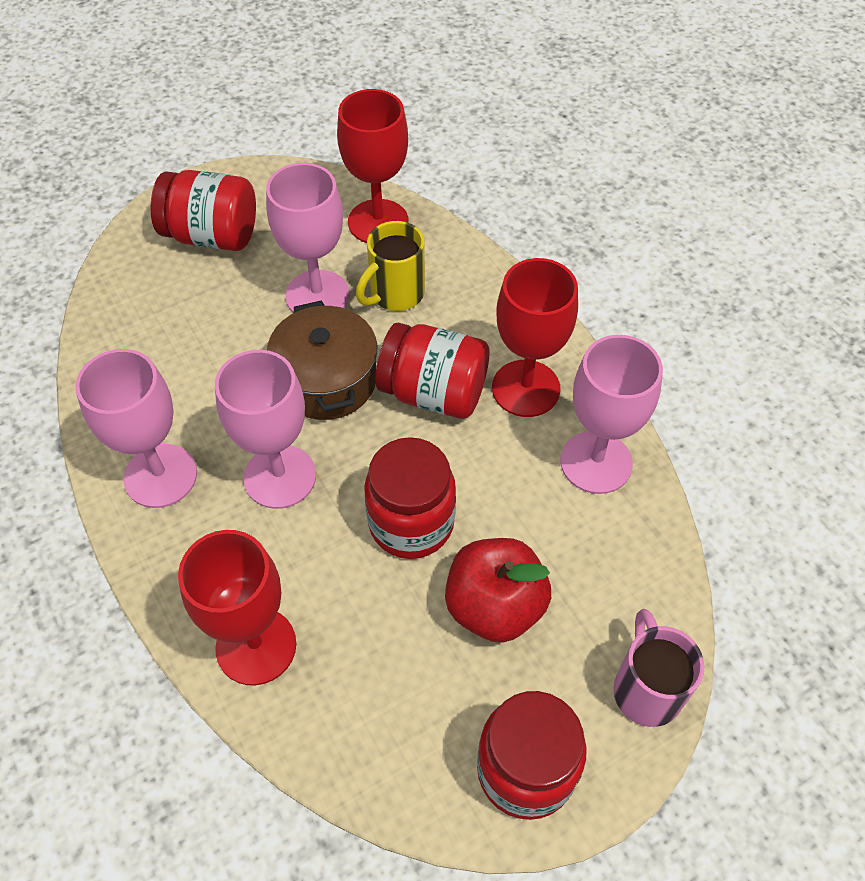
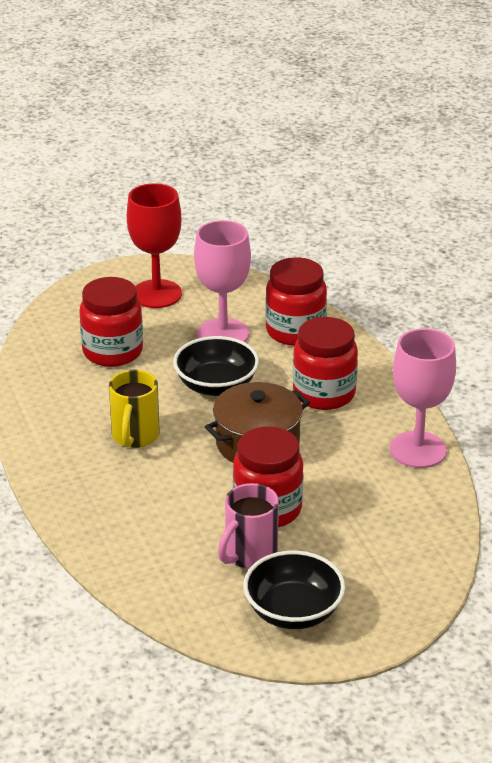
black bowl: 0 -> 2
pink goblet: 4 -> 2
red apple: 1 -> 0
red goblet: 3 -> 1

